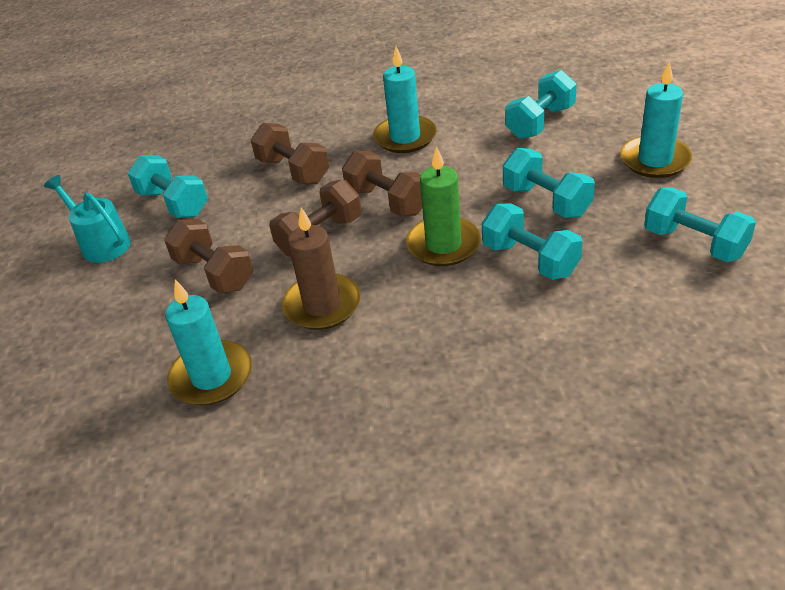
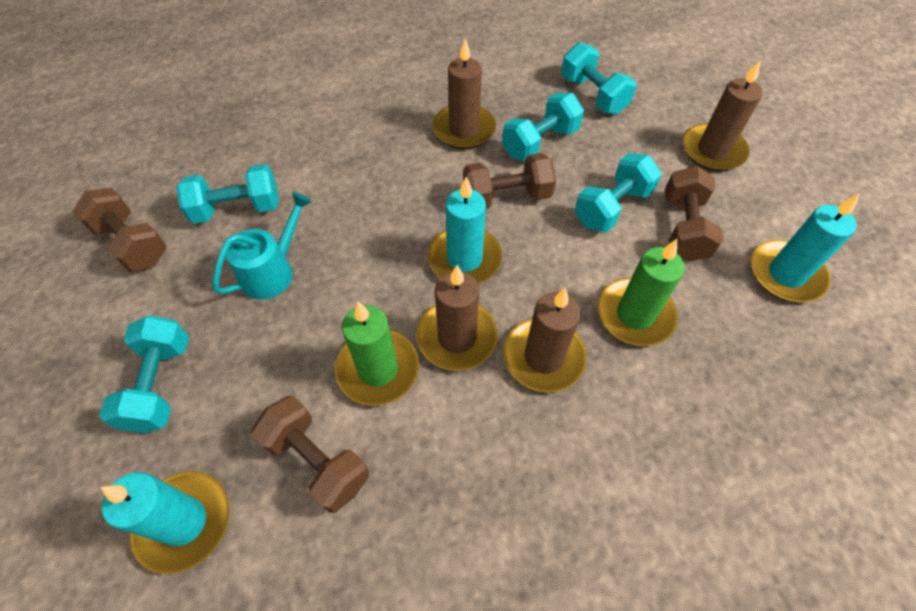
brown candle: 1 -> 4
green candle: 1 -> 2

